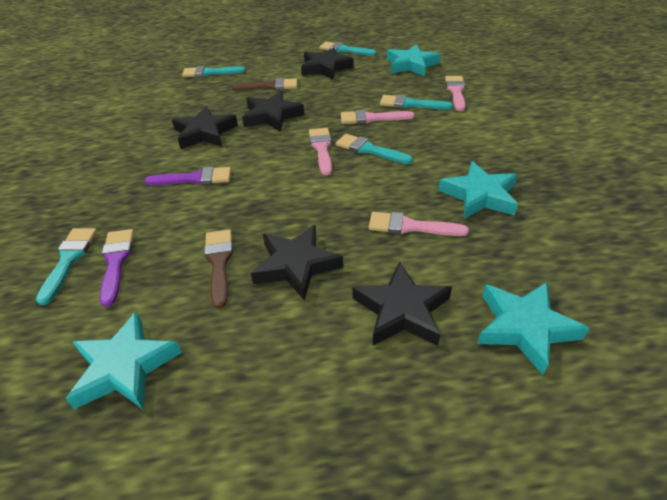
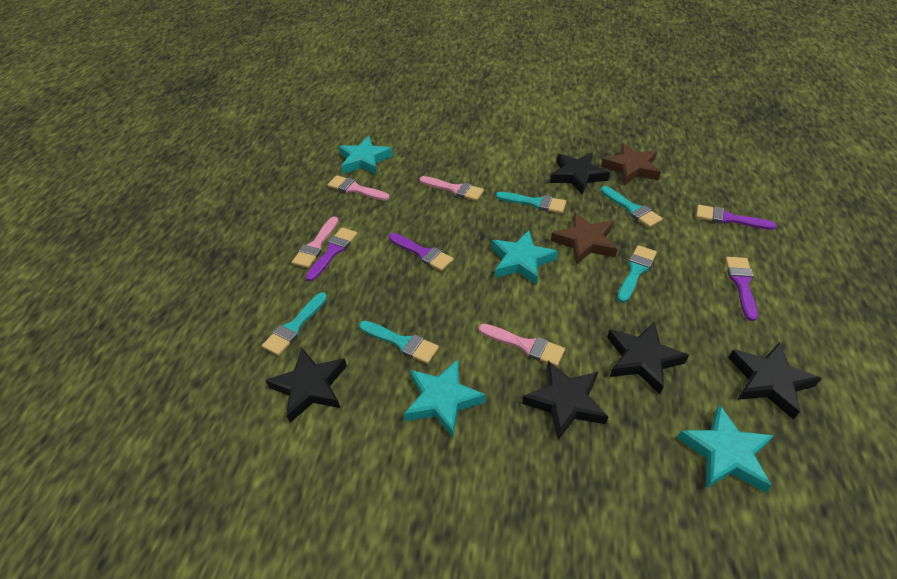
brown brush: 2 -> 0
brown star: 0 -> 2
purple brush: 2 -> 4

